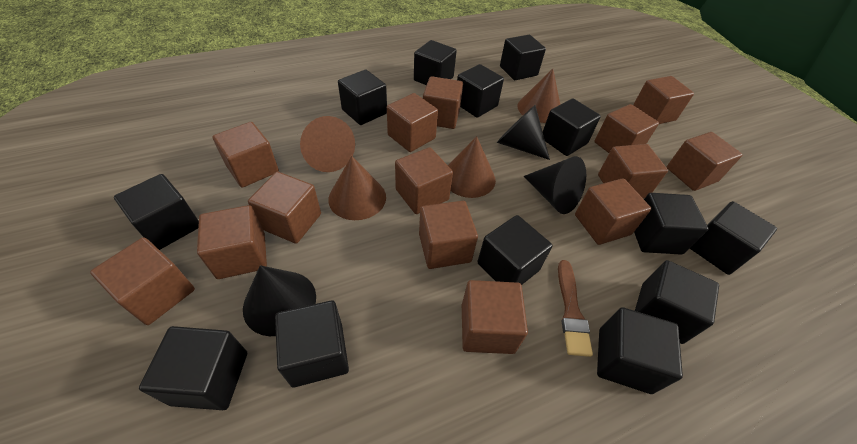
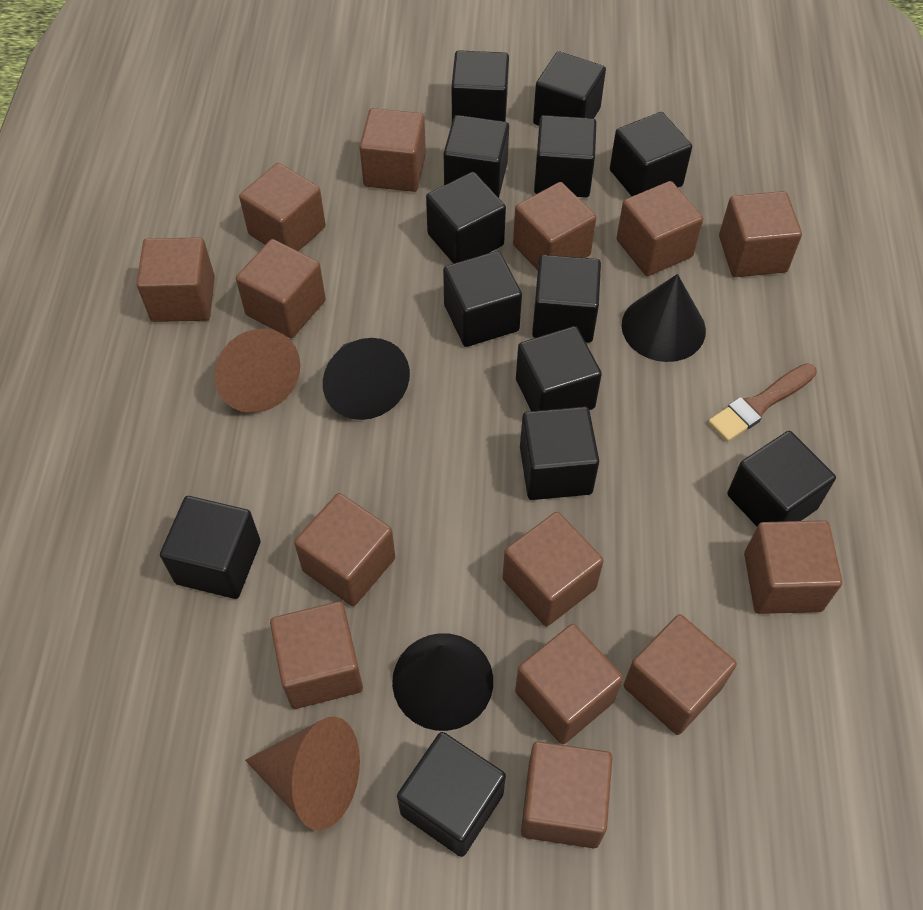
brown cone: 4 -> 2

